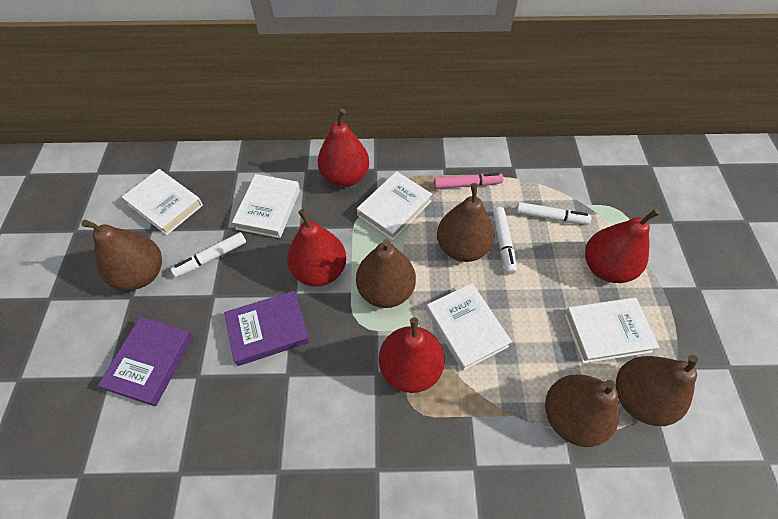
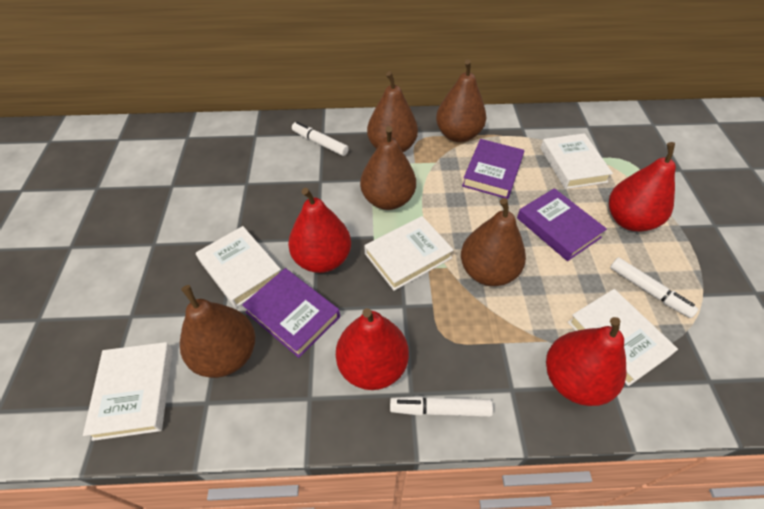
pink marker: 1 -> 0
purple book: 2 -> 3

